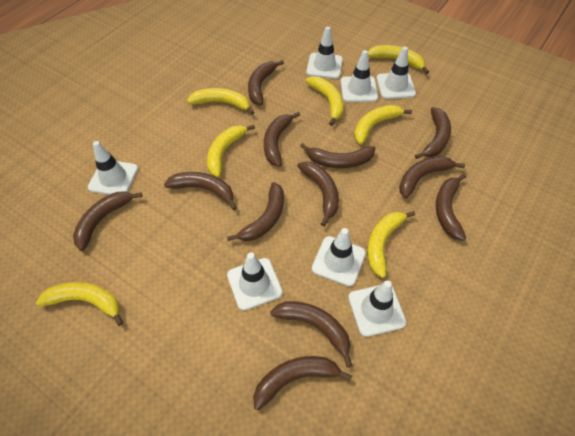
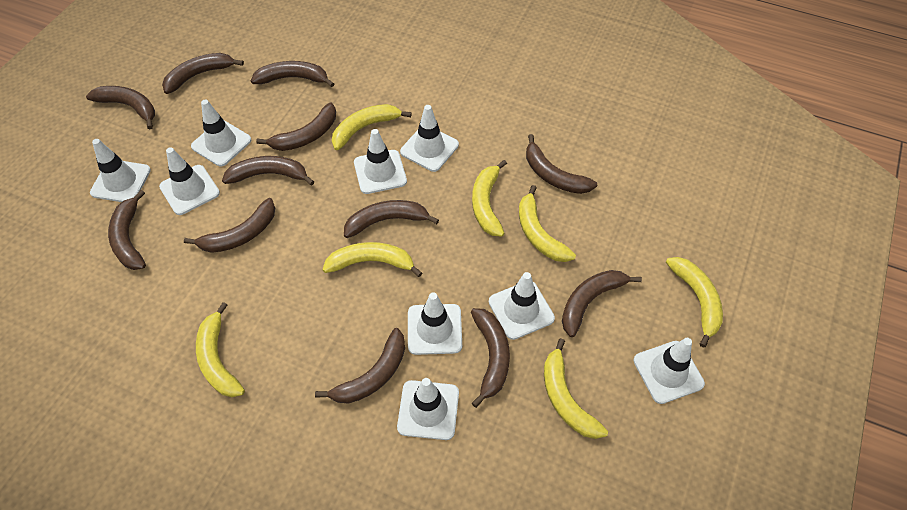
white traffic cone: 7 -> 9

